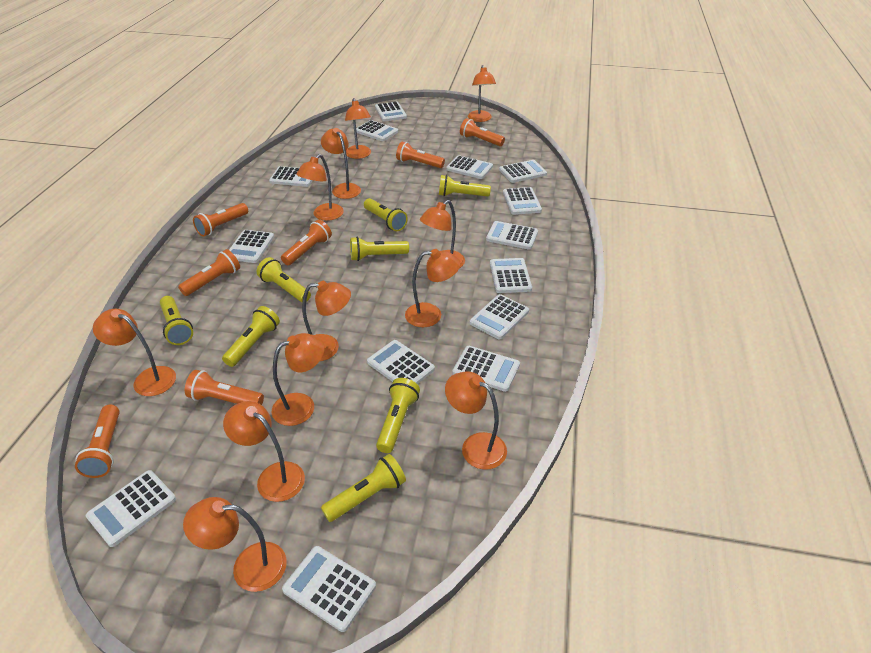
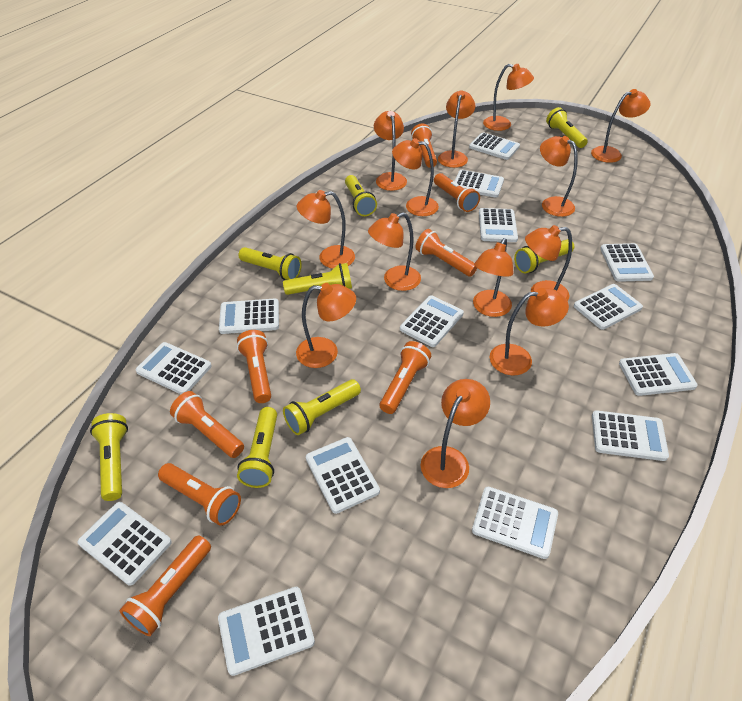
orange flashlight: 7 -> 8
orange lamp: 12 -> 13

